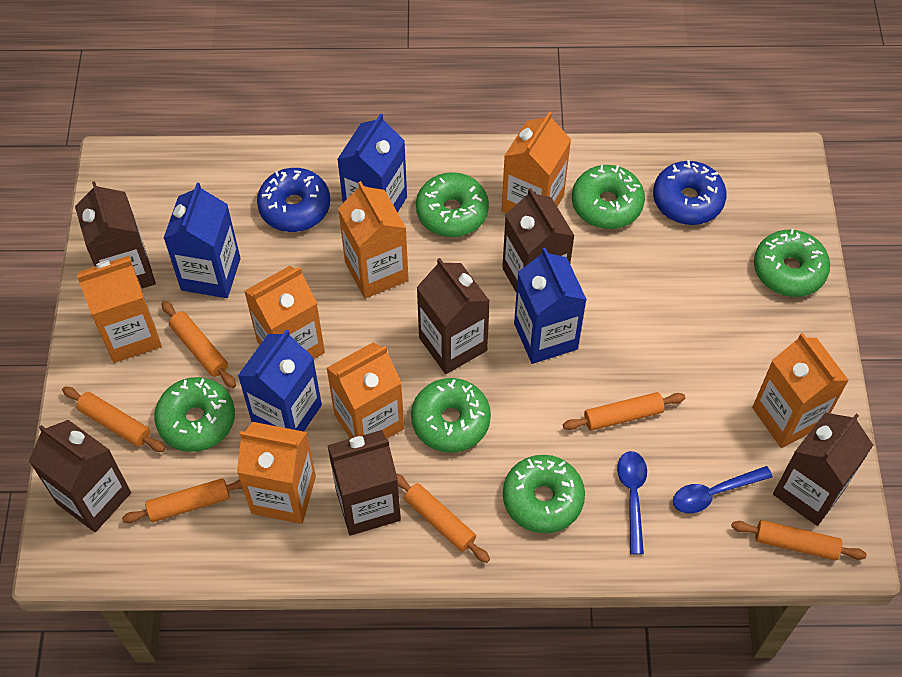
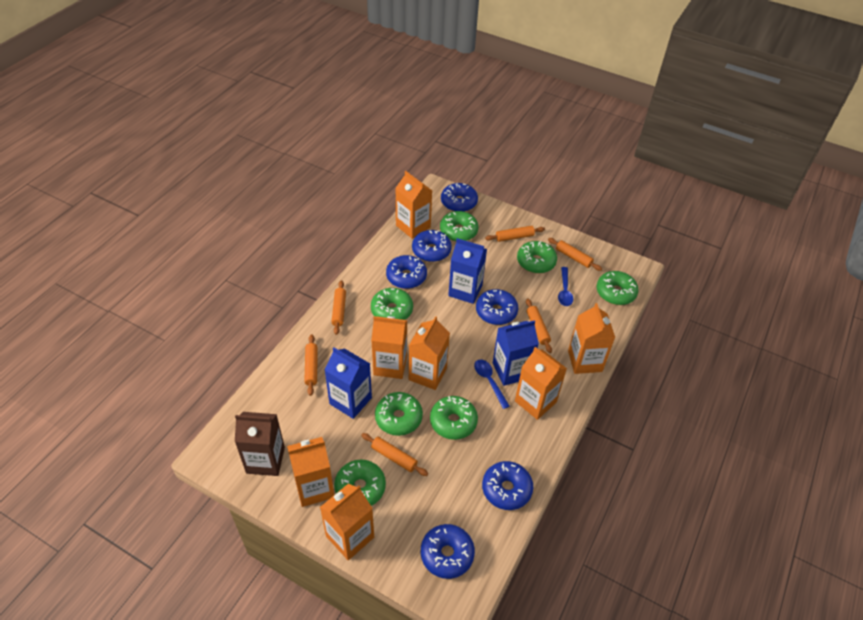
blue carton: 4 -> 3
blue donut: 2 -> 6
brown carton: 6 -> 1
green donut: 6 -> 7

